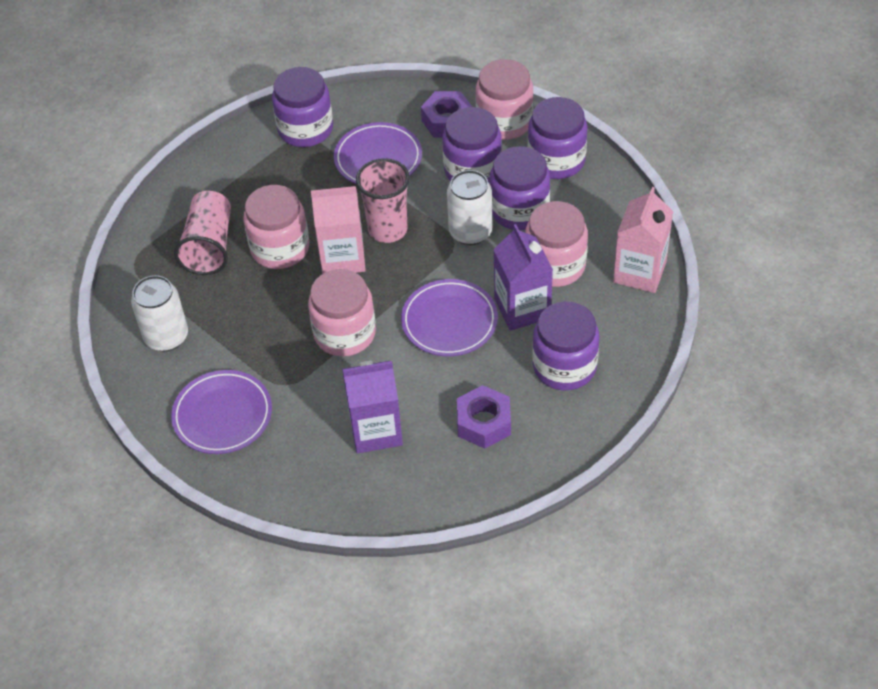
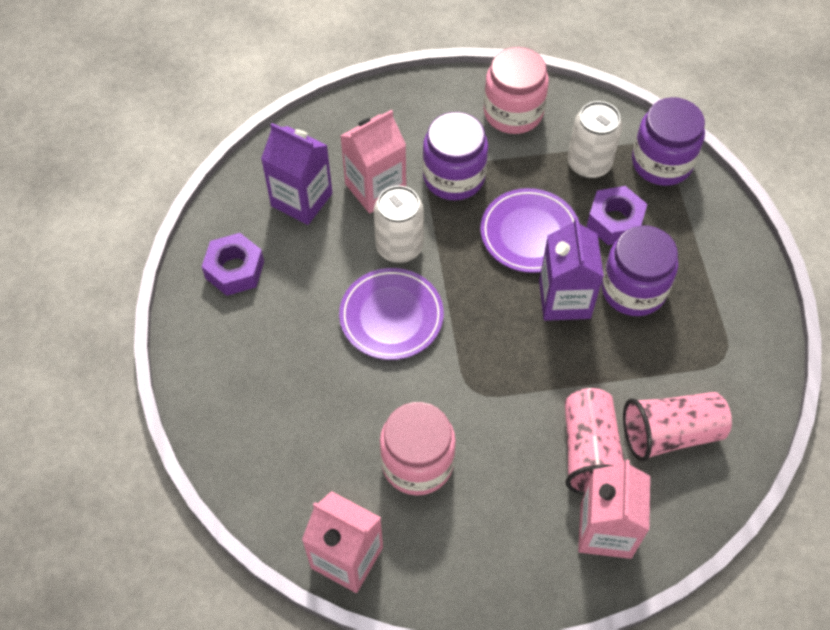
pink carton: 2 -> 3
pink jar: 4 -> 2
purple jar: 5 -> 3
purple plate: 3 -> 2

